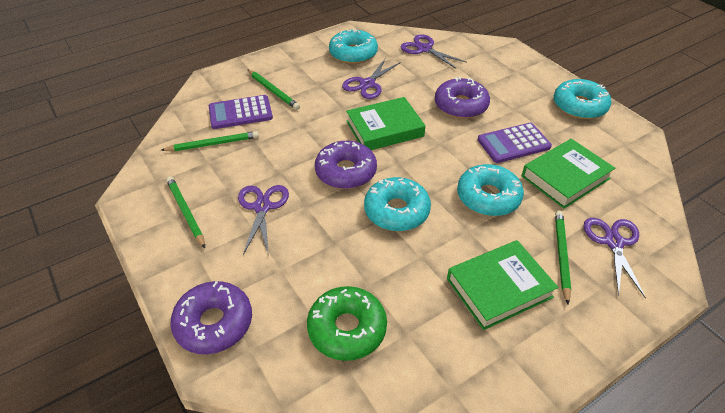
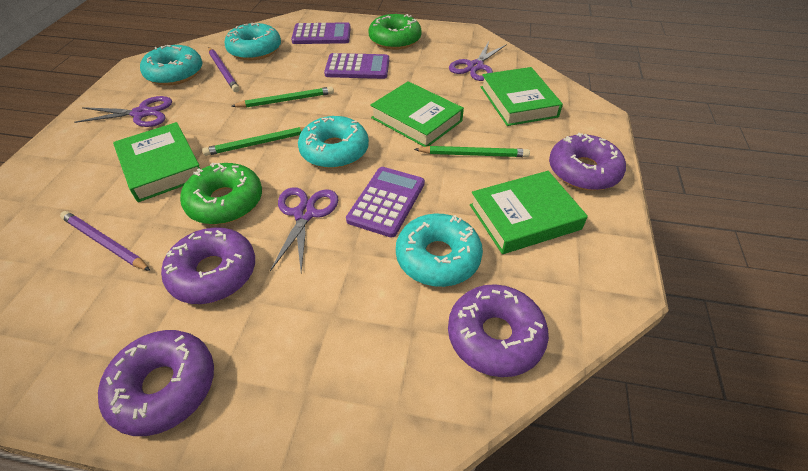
green book: 3 -> 4
green donut: 1 -> 2
green pencil: 4 -> 3
purple calculator: 2 -> 3
purple donut: 3 -> 4
purple pencil: 0 -> 2
purple scissors: 4 -> 3

